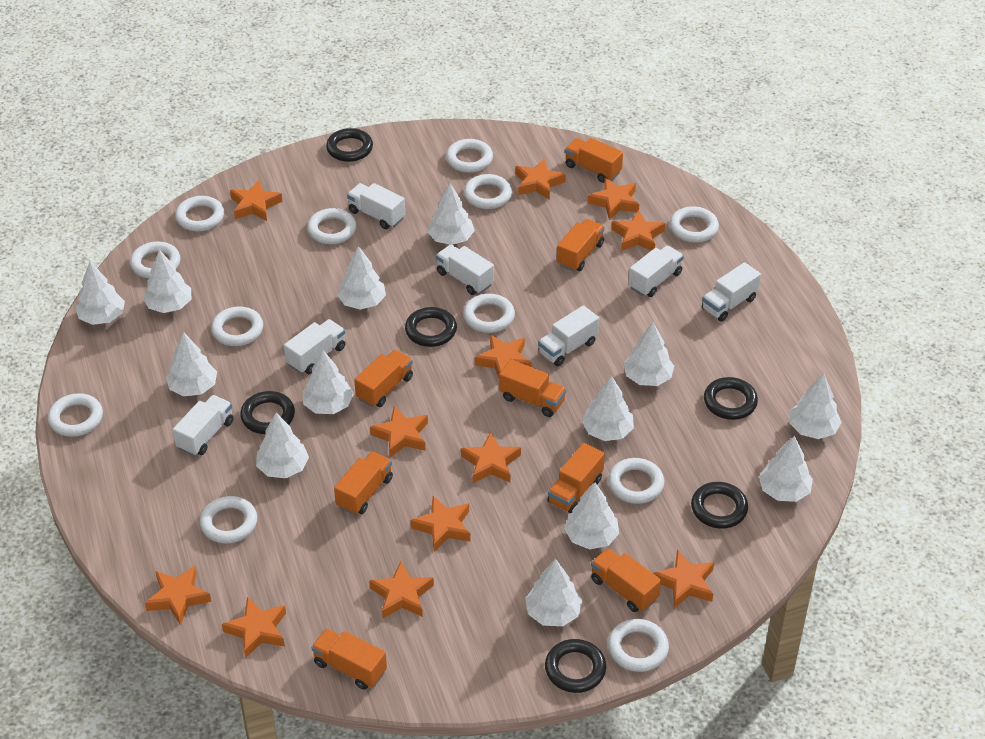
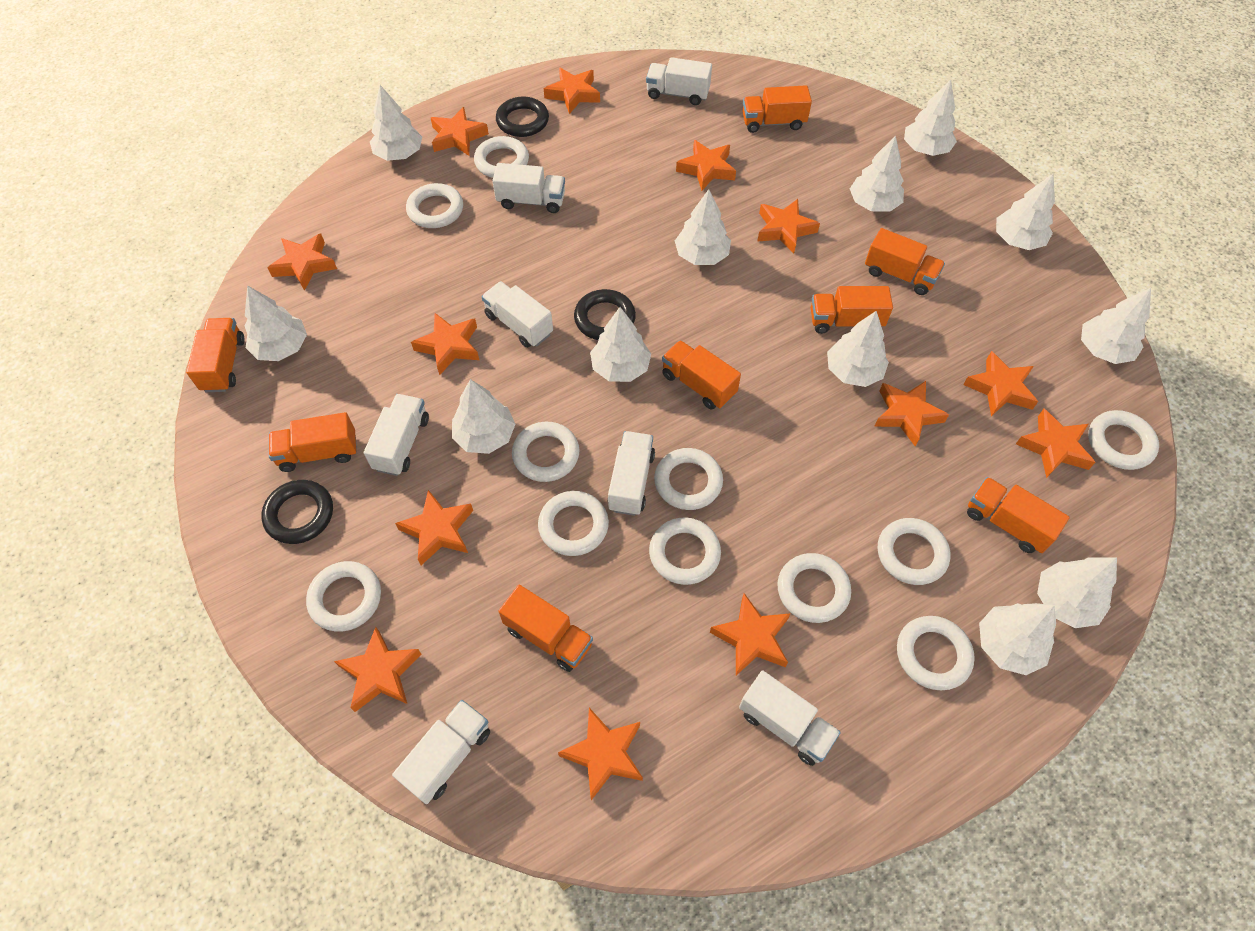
black ring: 6 -> 3
orange star: 12 -> 13
white ring: 12 -> 11
white tree: 13 -> 12

